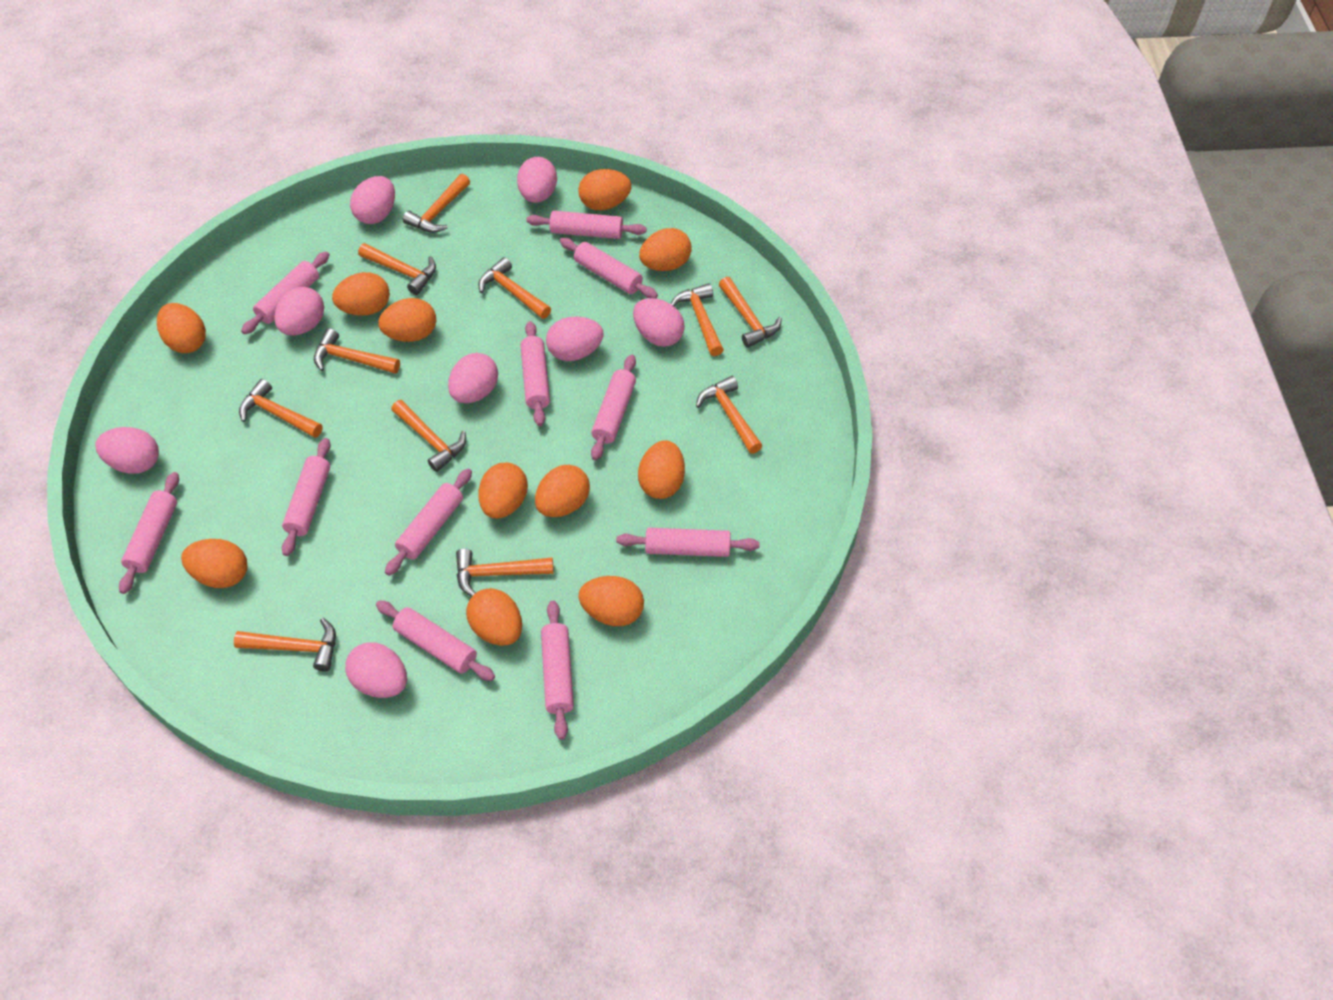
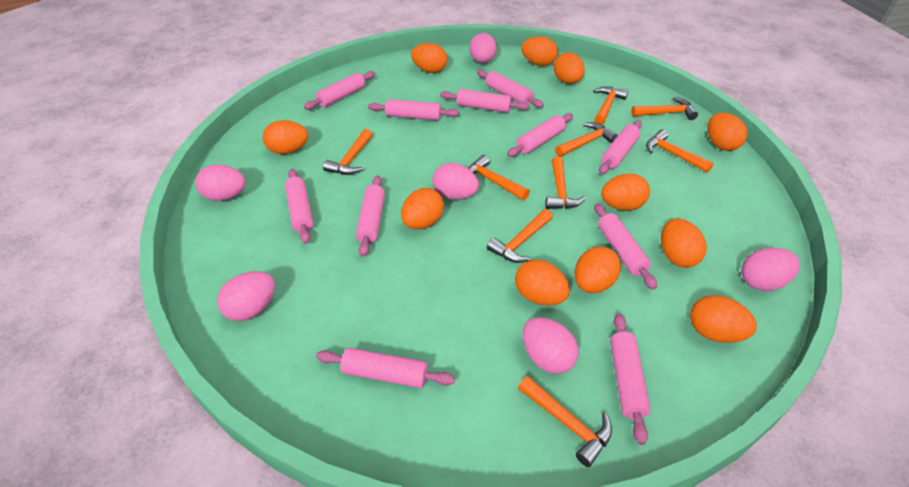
orange hammer: 11 -> 9
pink egg: 8 -> 6

